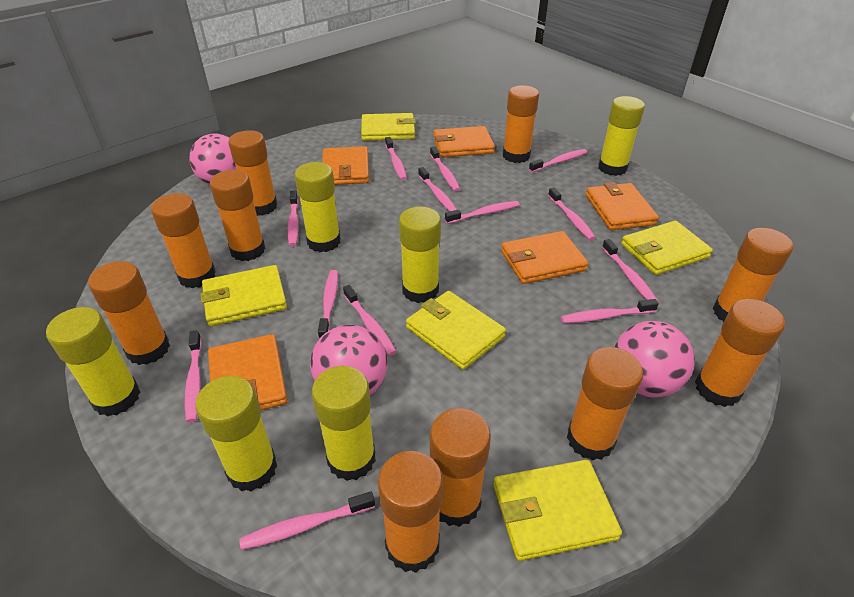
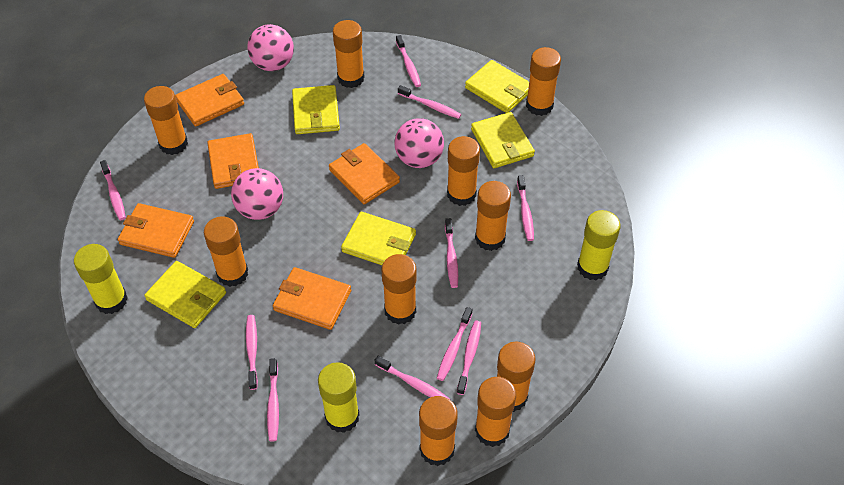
pink toothbrush: 13 -> 10
yellow glue stick: 6 -> 3

